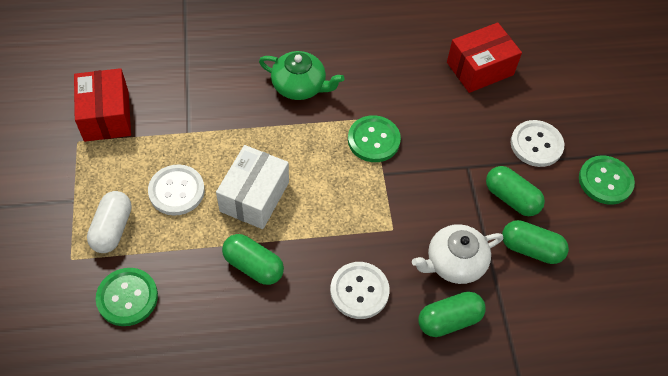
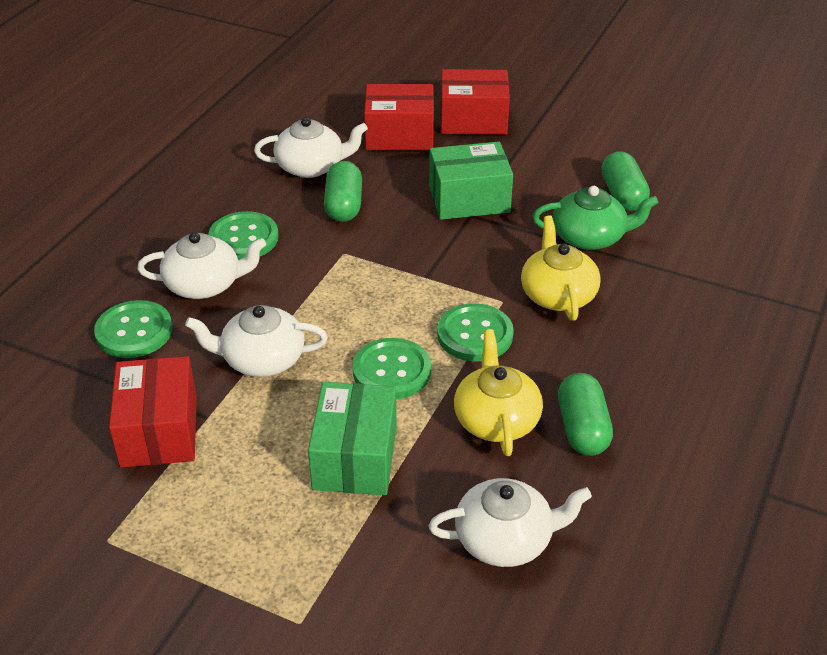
green box: 0 -> 2
green button: 3 -> 4
green capsule: 4 -> 3
red box: 2 -> 3
white box: 1 -> 0
white button: 3 -> 0
white capsule: 1 -> 0
white teapot: 1 -> 4
yellow teapot: 0 -> 2

